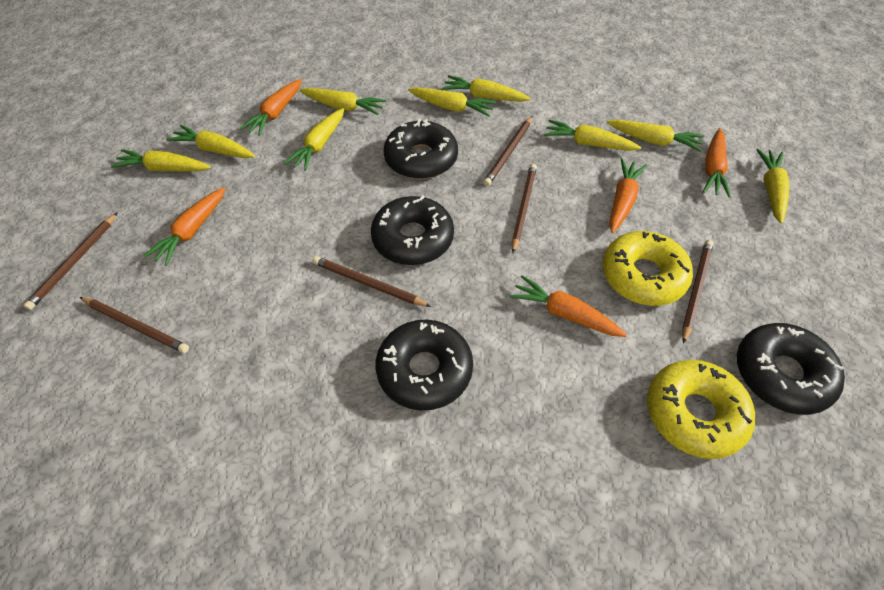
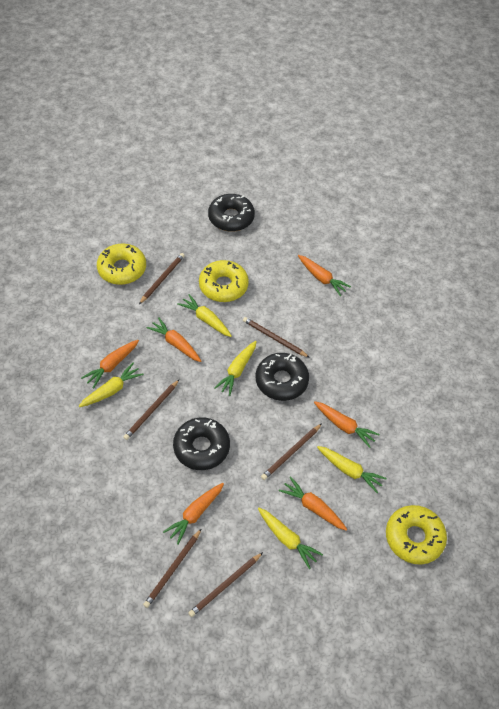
black donut: 4 -> 3
orange carrot: 5 -> 6
yellow carrot: 9 -> 5
yellow donut: 2 -> 3

